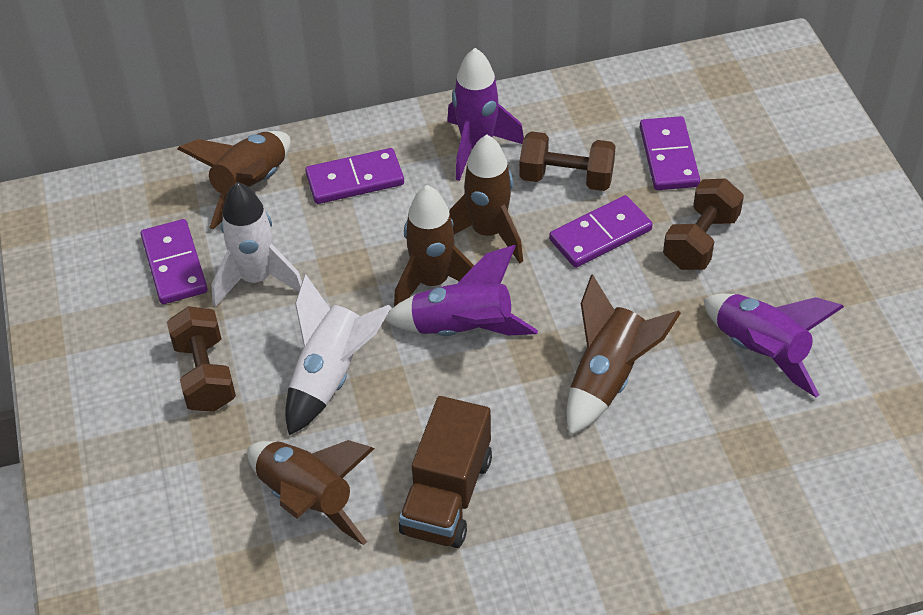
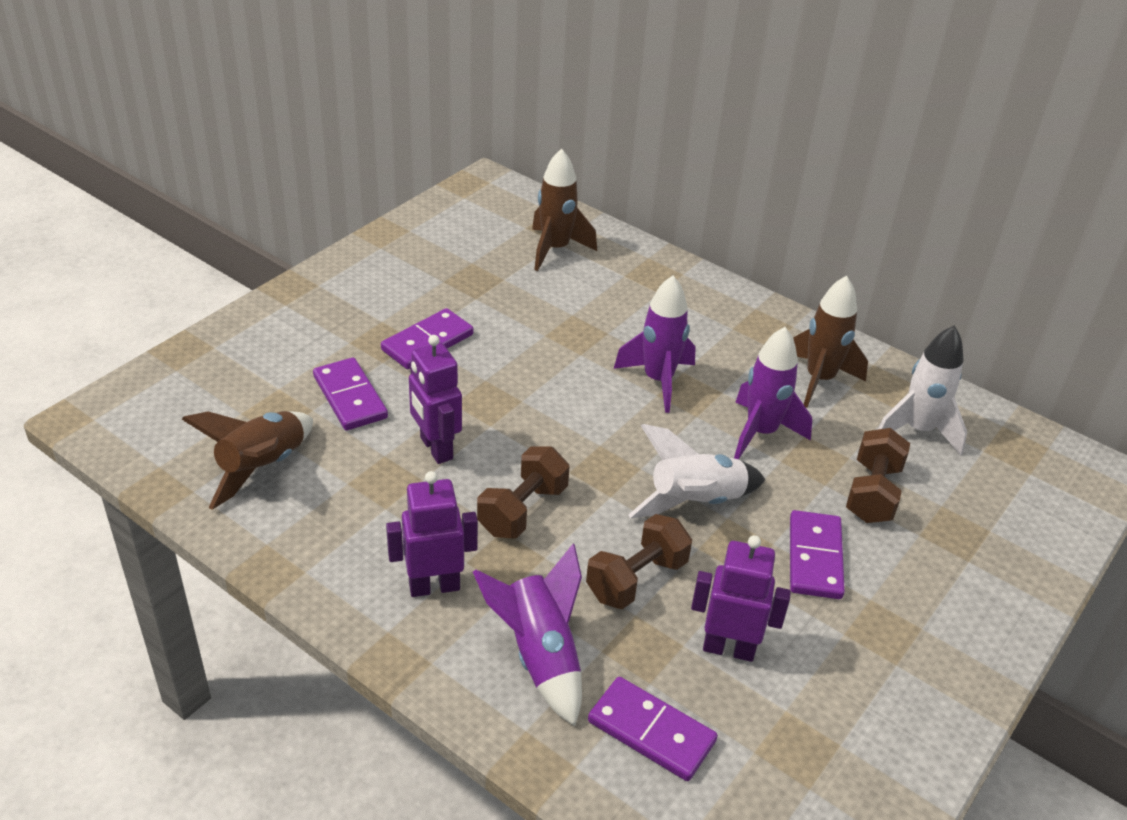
brown rocket: 5 -> 3
brown truck: 1 -> 0
purple robot: 0 -> 3

